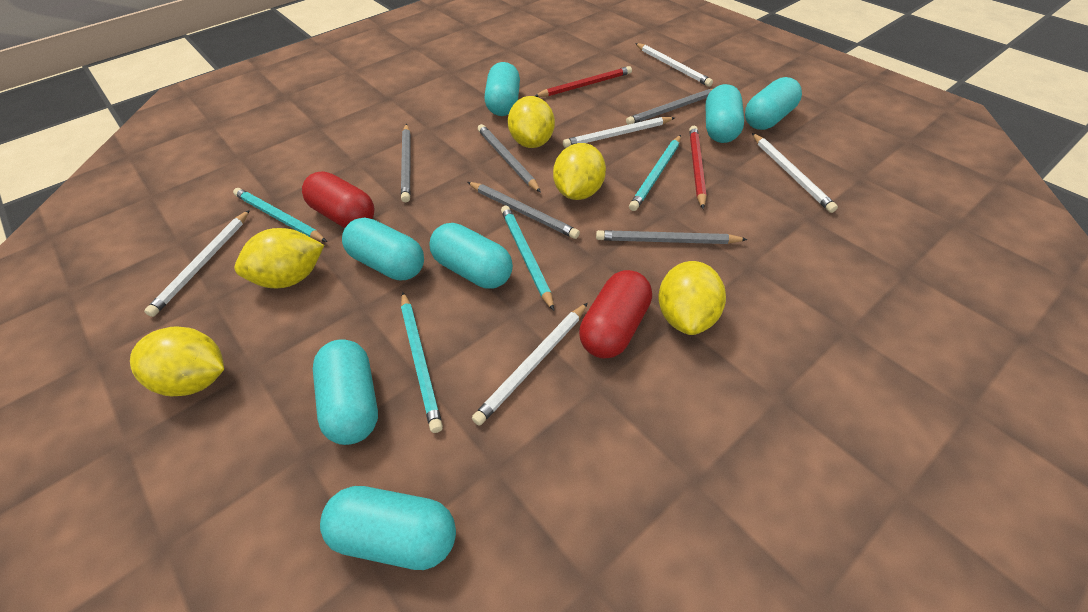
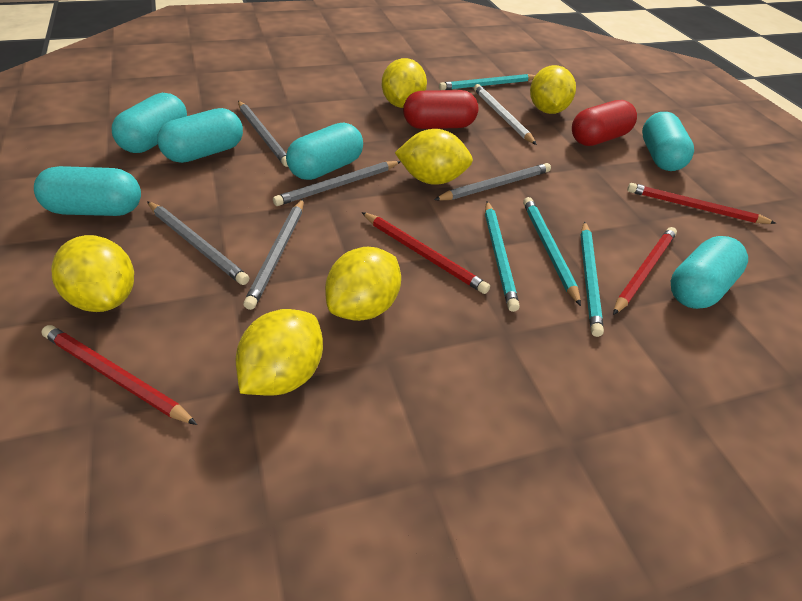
red pencil: 2 -> 4
turquoise capsule: 7 -> 6
white pencil: 5 -> 1
yellow lemon: 5 -> 6

